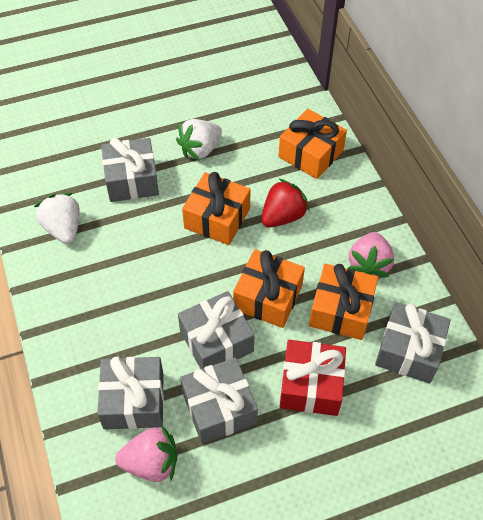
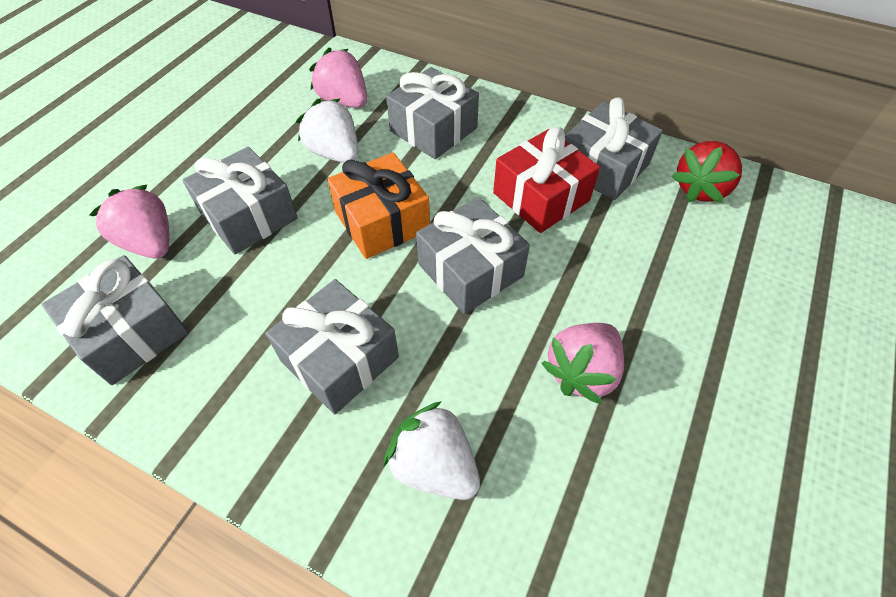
grey gift: 5 -> 6
orange gift: 4 -> 1
pink strawberry: 2 -> 3

